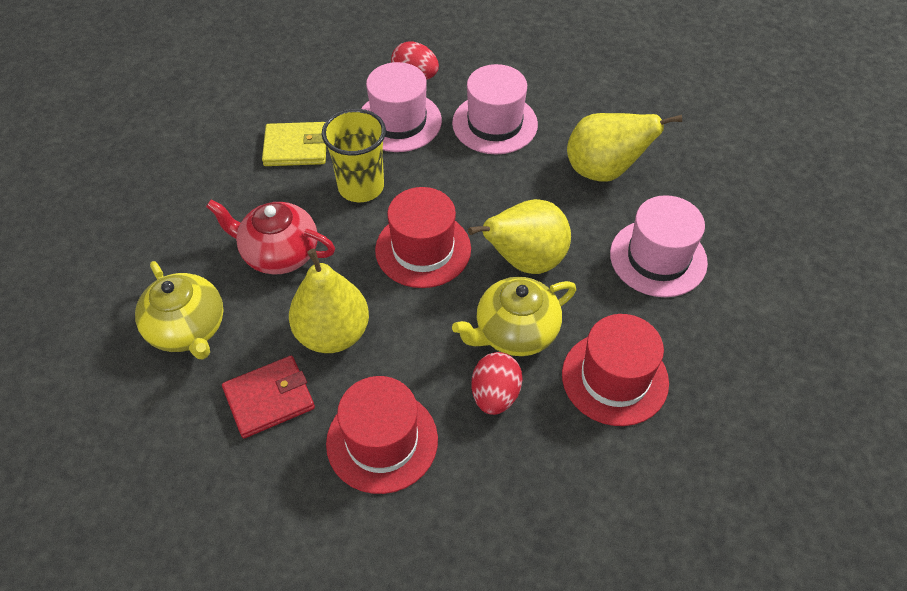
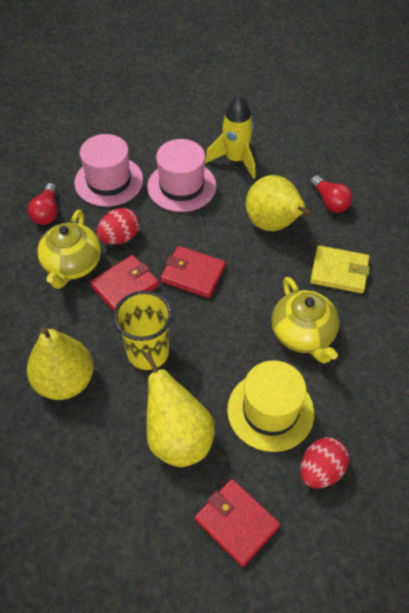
pink hat: 3 -> 2
red hat: 3 -> 0
red light bulb: 0 -> 2
red teapot: 1 -> 0
red wallet: 1 -> 3
yellow hat: 0 -> 1
yellow rocket: 0 -> 1

